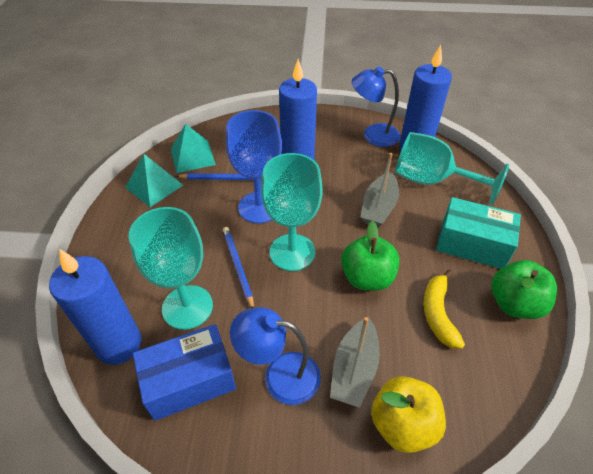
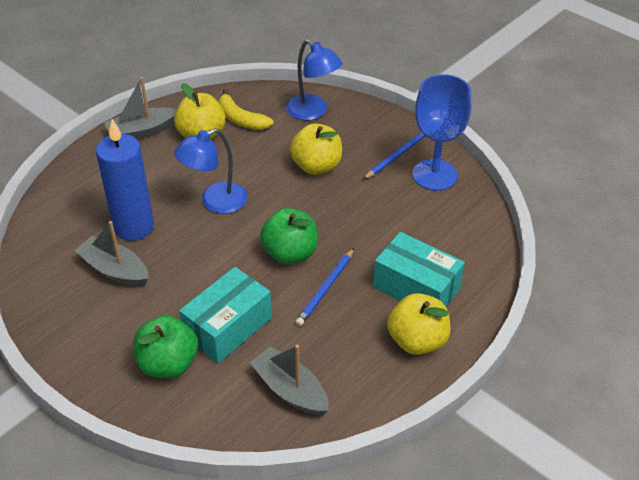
blue box: 1 -> 0
blue candle: 3 -> 1
grey boat: 2 -> 3
turquoise box: 1 -> 2
turquoise goblet: 3 -> 0
turquoise pyramid: 2 -> 0
yellow apple: 1 -> 3

